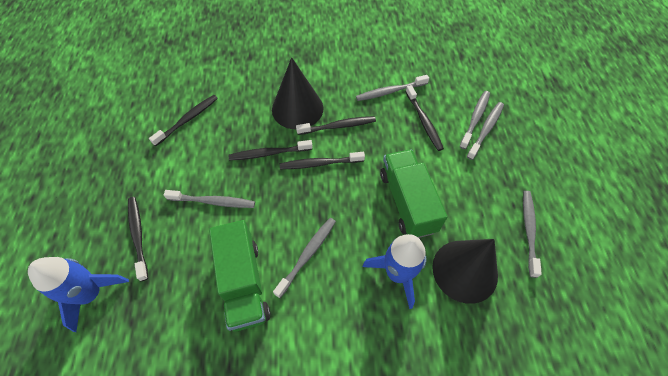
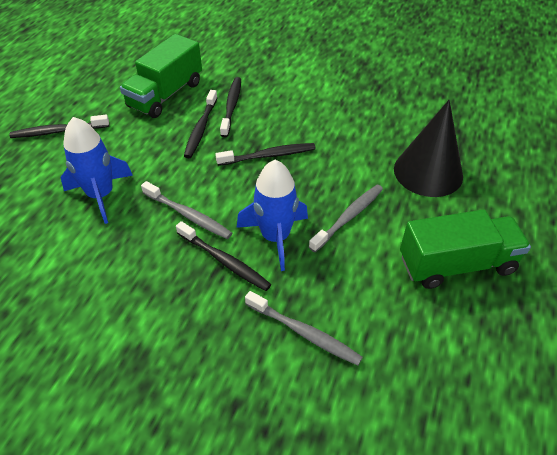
black cone: 2 -> 1
black toothbrush: 6 -> 5
grey toothbrush: 6 -> 3

